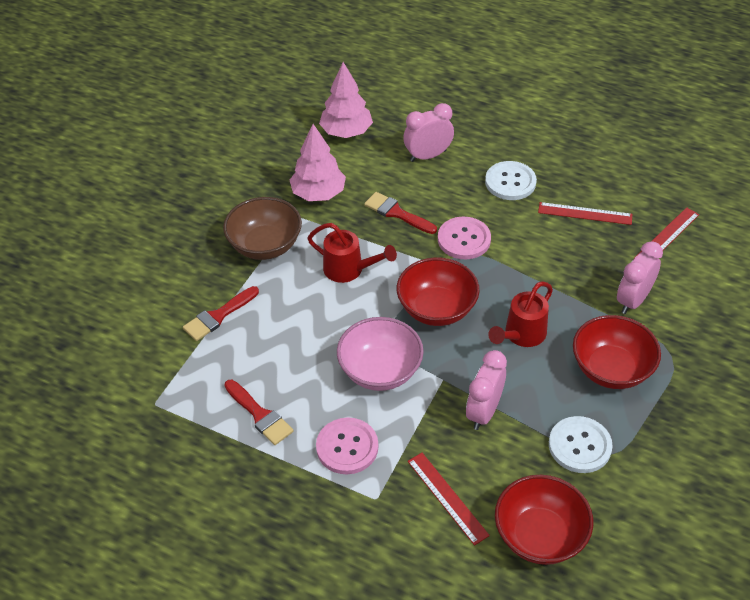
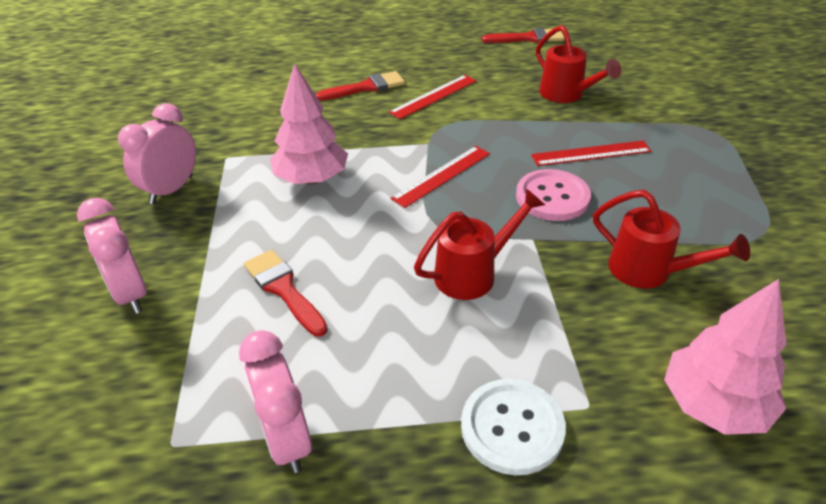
brown bowl: 1 -> 0
pink bowl: 1 -> 0
pink button: 2 -> 1
red bowl: 3 -> 0
red watering can: 2 -> 3
white button: 2 -> 1

